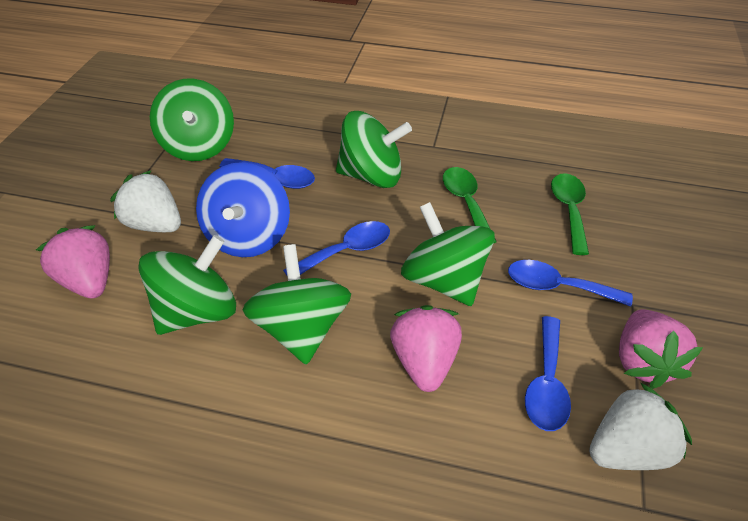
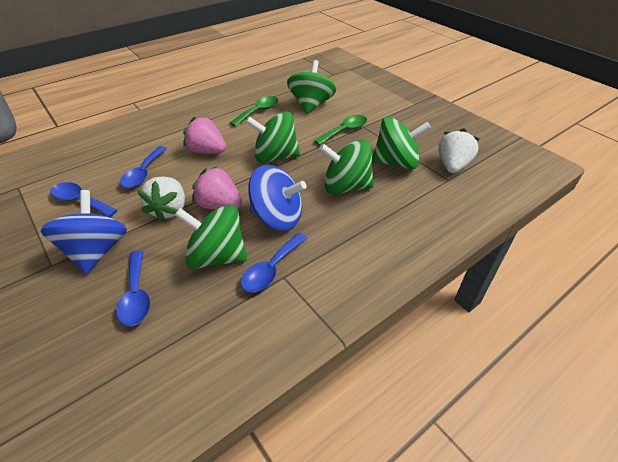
blue spinning top: 1 -> 2
pink strawberry: 3 -> 2

